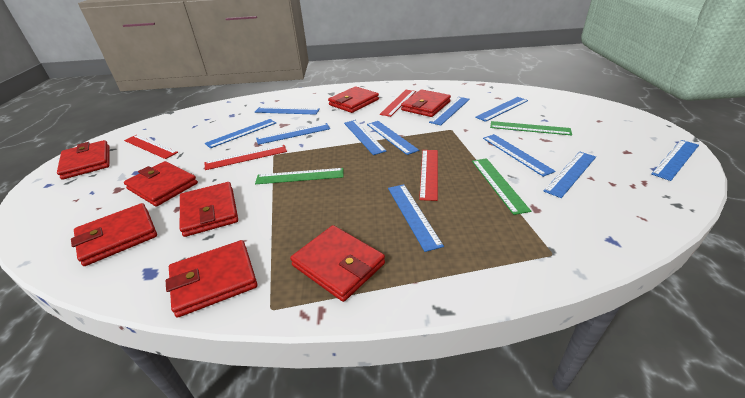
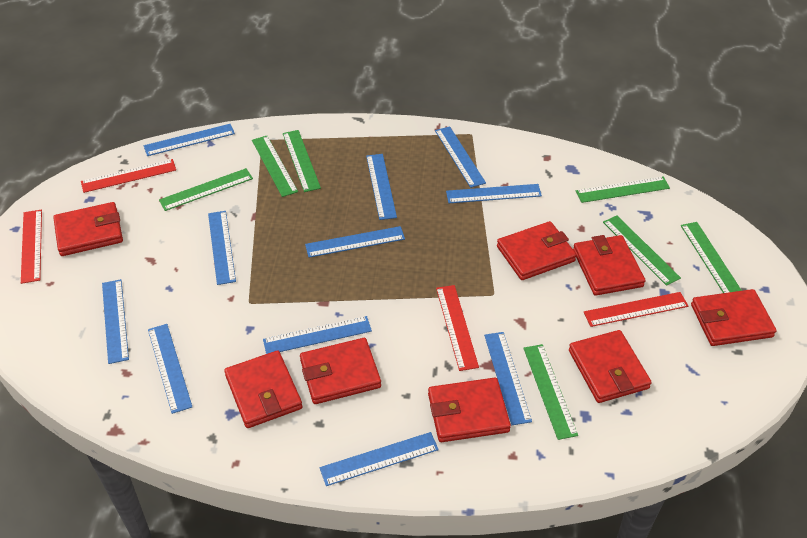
green ruler: 3 -> 7

